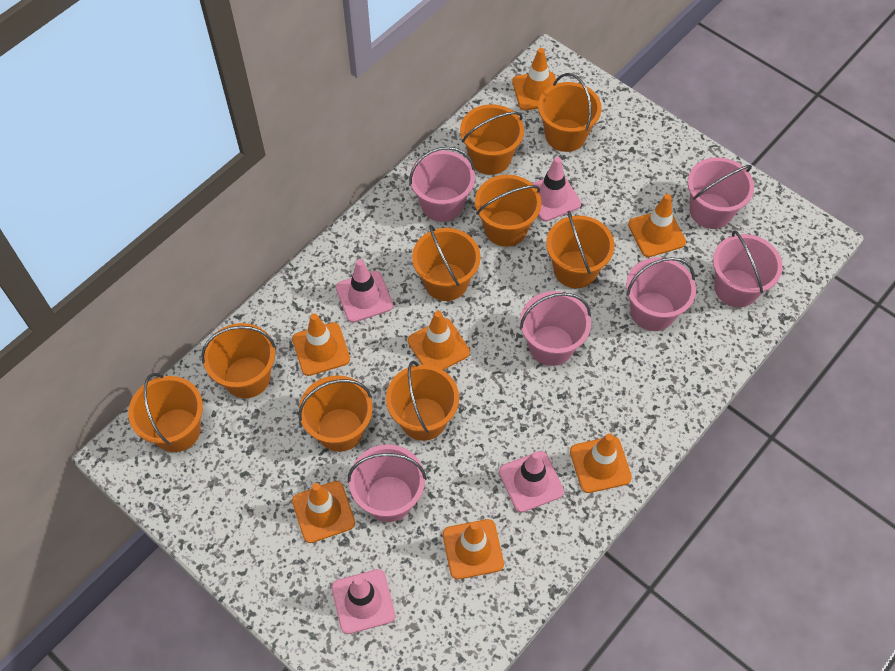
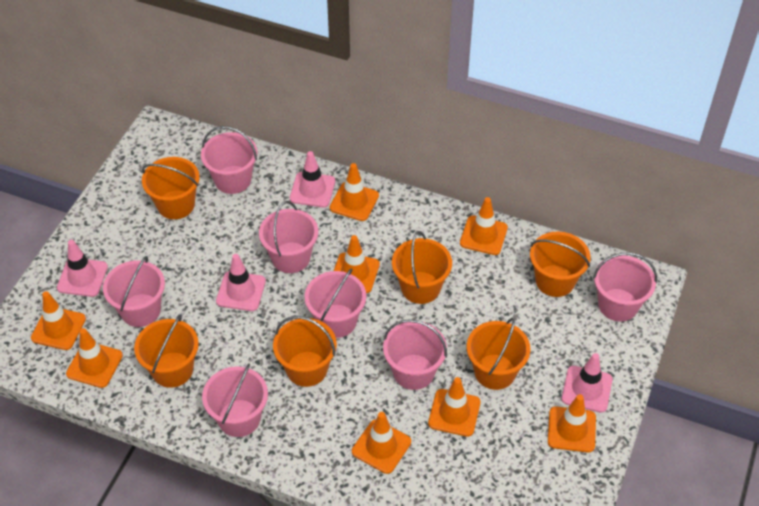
orange bucket: 9 -> 6
orange traffic cone: 7 -> 8
pink bucket: 6 -> 7

